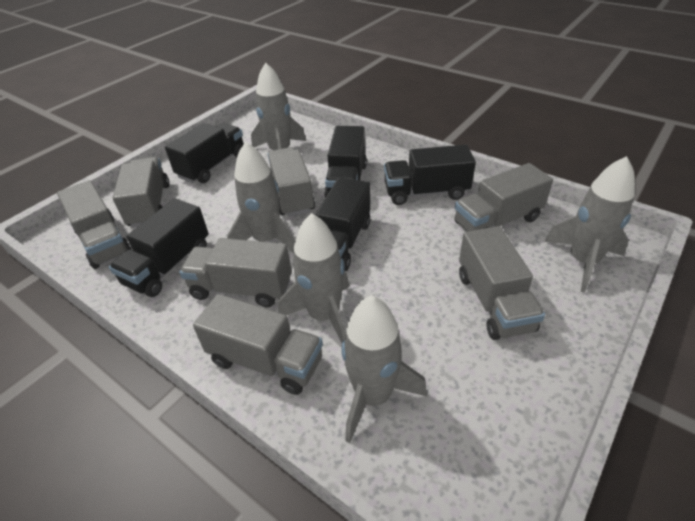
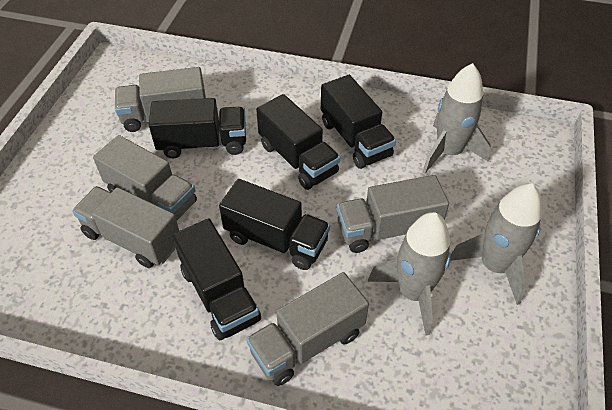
grey rocket: 5 -> 3
grey truck: 7 -> 5

